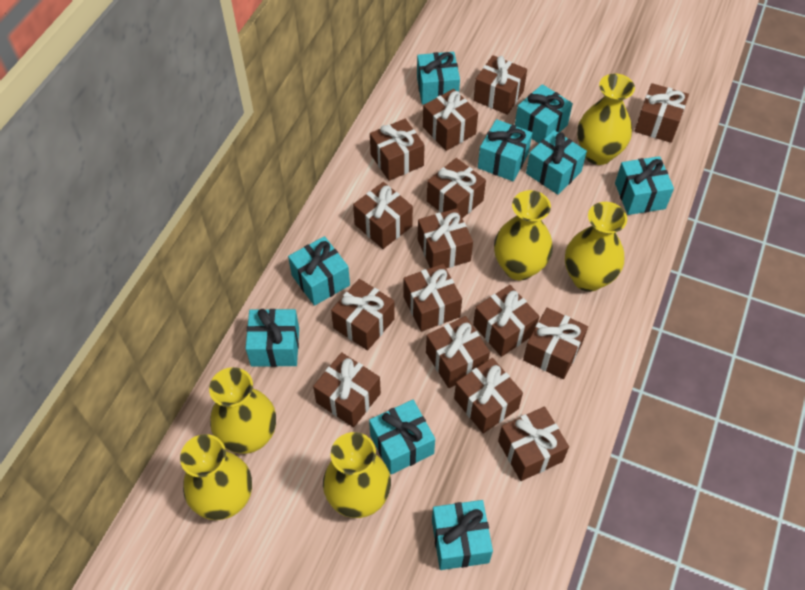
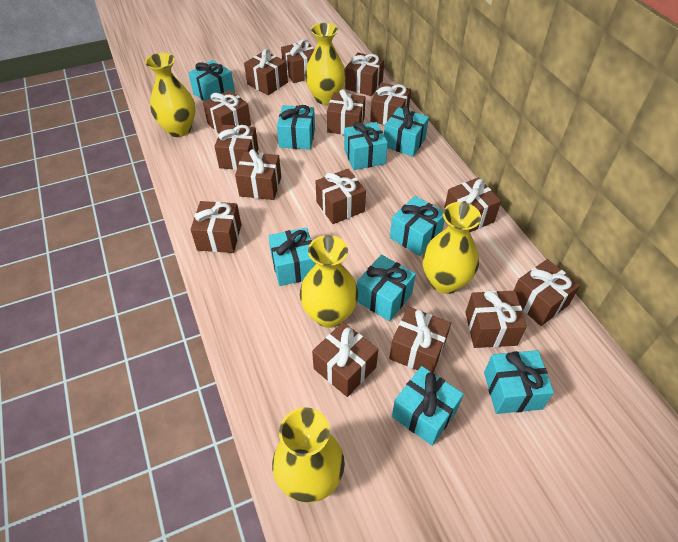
yellow vase: 6 -> 5

